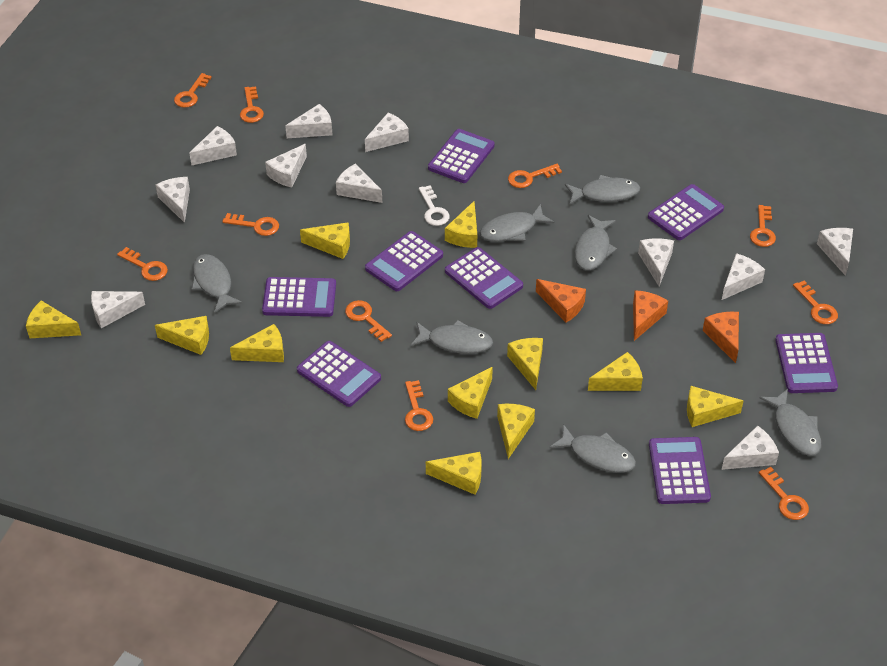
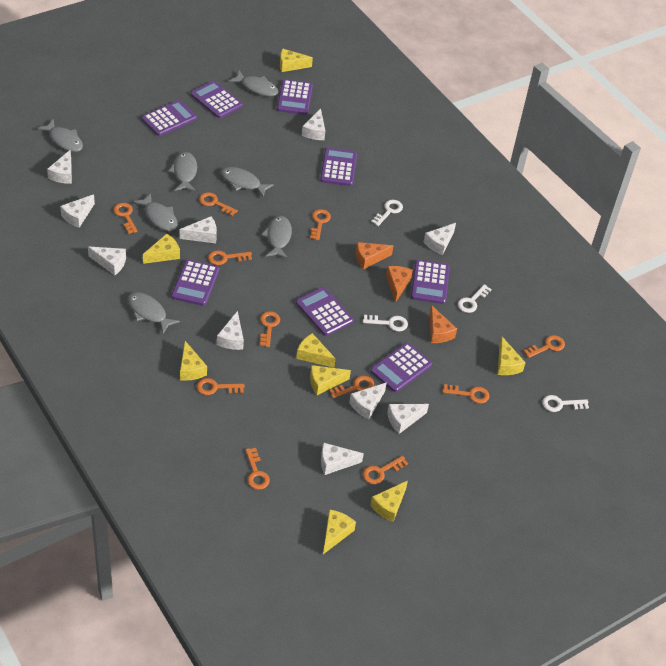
orange key: 10 -> 11
white cheese: 11 -> 10
white key: 1 -> 4
yellow cheese: 11 -> 8

